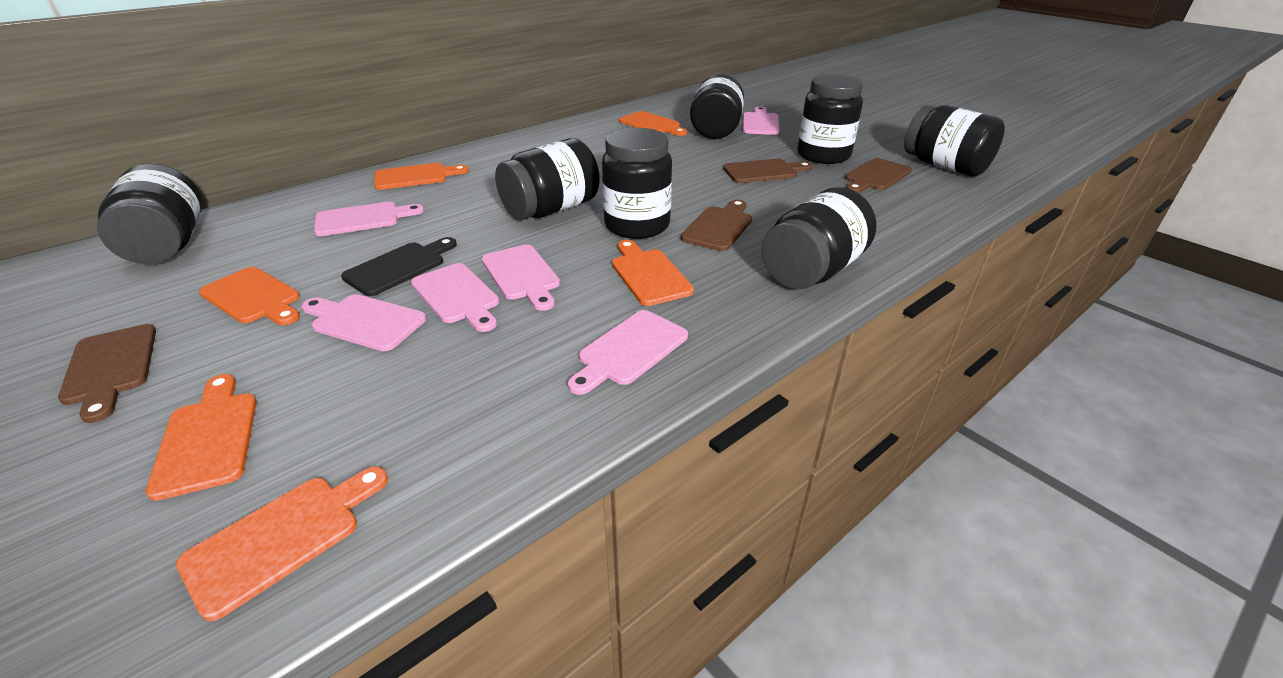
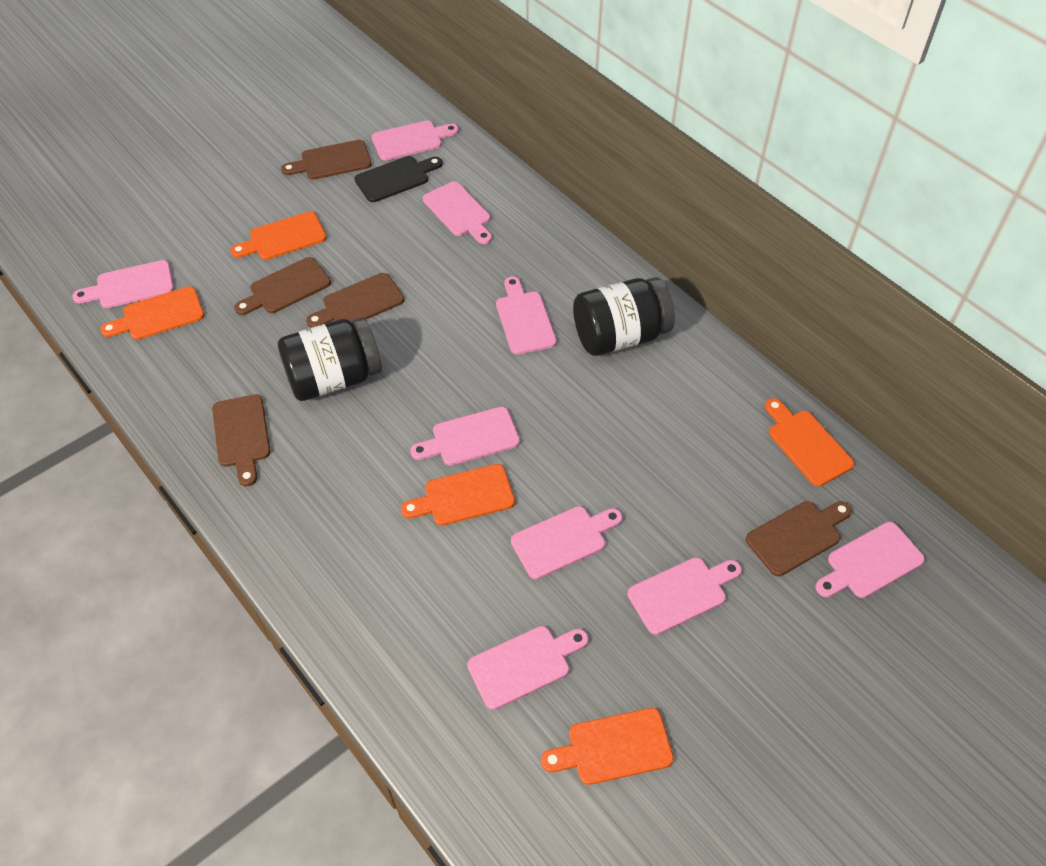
black jar: 7 -> 2
brown cutting board: 4 -> 5
orange cutting board: 6 -> 5
pink cutting board: 6 -> 9

